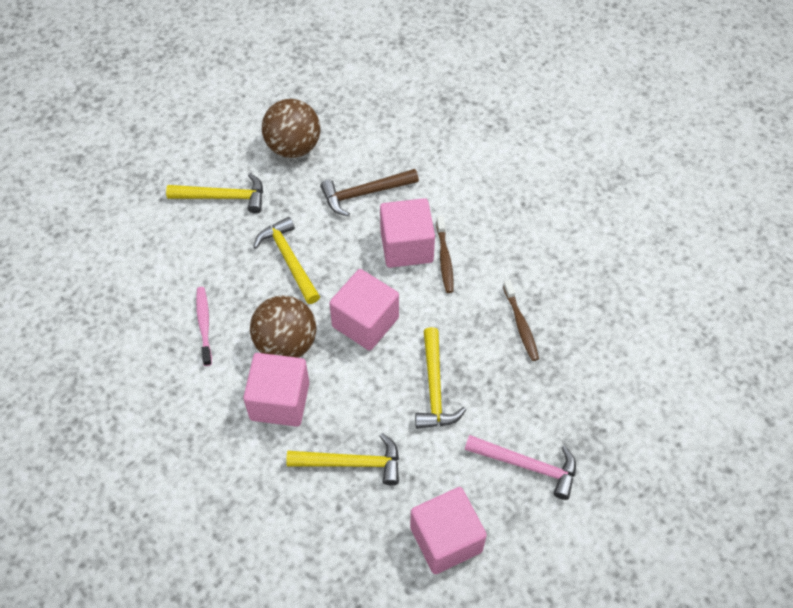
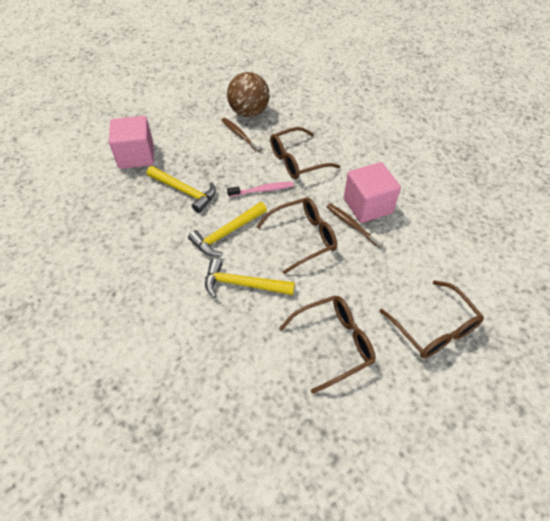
brown ball: 2 -> 1
brown glasses: 0 -> 4
brown hammer: 1 -> 0
pink cube: 4 -> 2
pink hammer: 1 -> 0
yellow hammer: 4 -> 3

